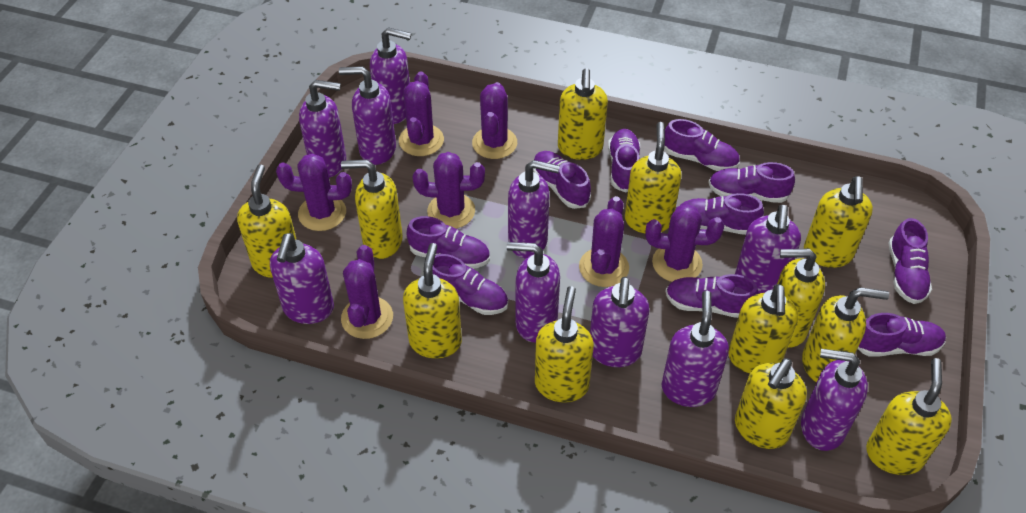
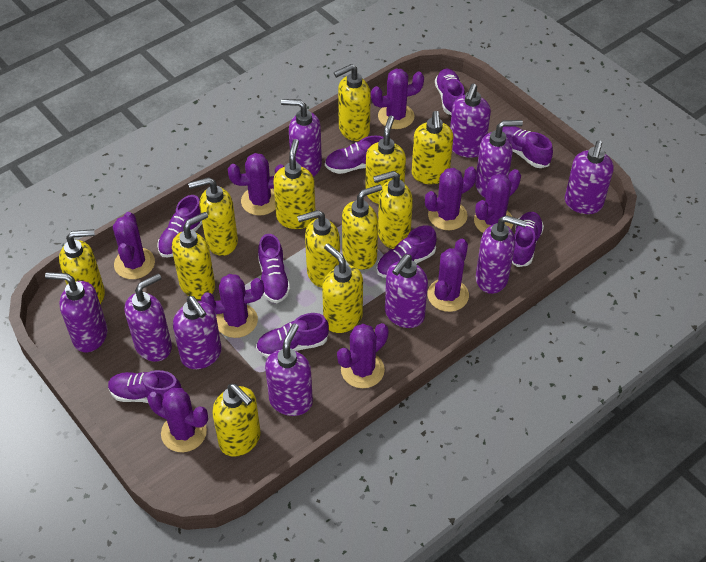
purple cactus: 7 -> 9
purple shoe: 10 -> 9

